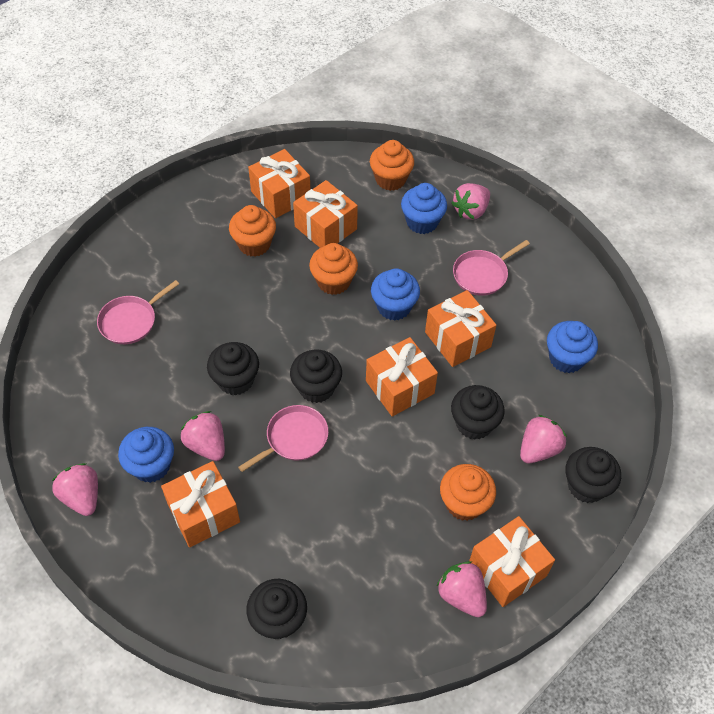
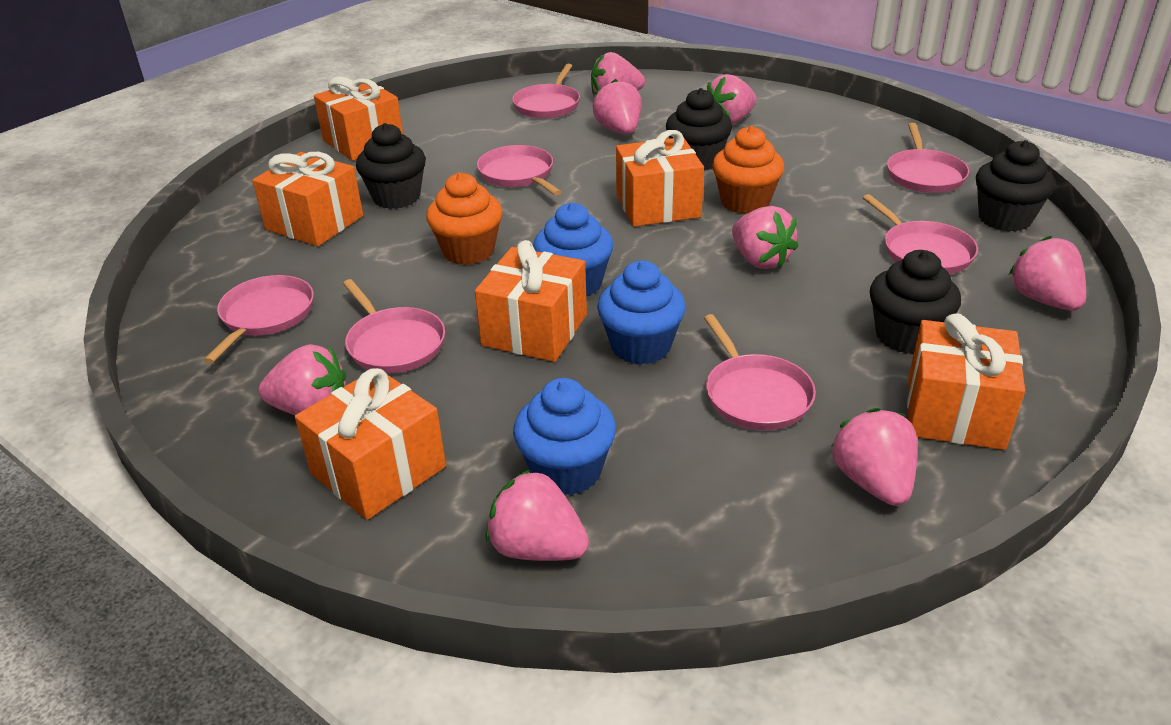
black cupcake: 5 -> 4
blue cupcake: 4 -> 3
orange cupcake: 4 -> 2
pink pan: 3 -> 7
pink strawberry: 5 -> 8

